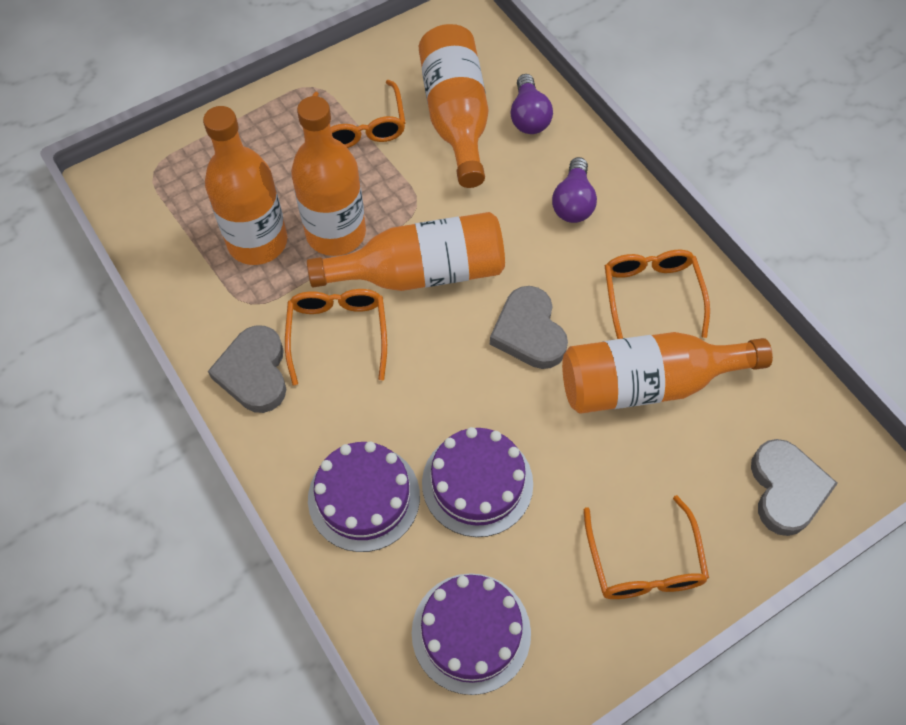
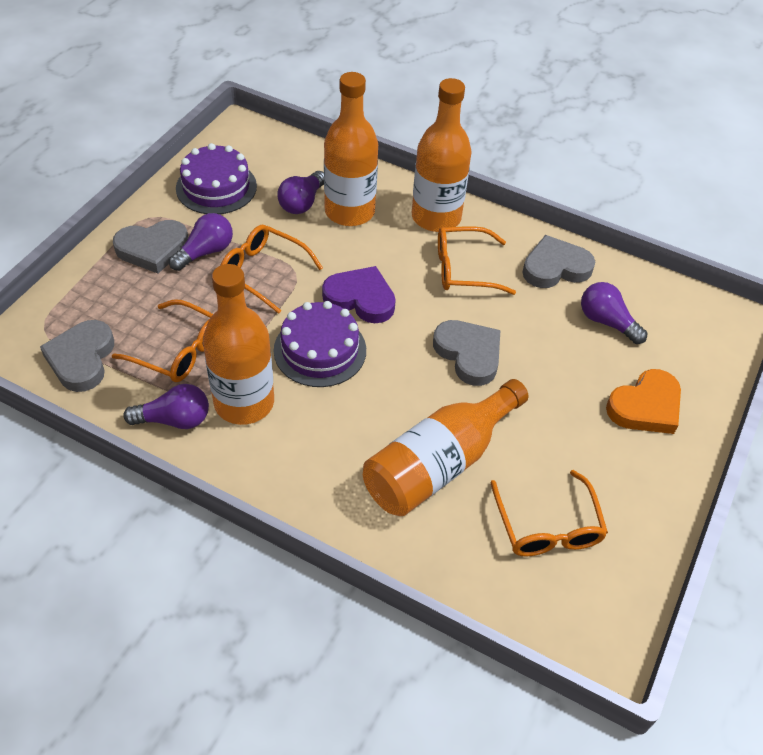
grey heart: 3 -> 4
orange bottle: 5 -> 4
orange heart: 0 -> 1
purple cake: 3 -> 2
purple heart: 0 -> 1
purple light bulb: 2 -> 4

